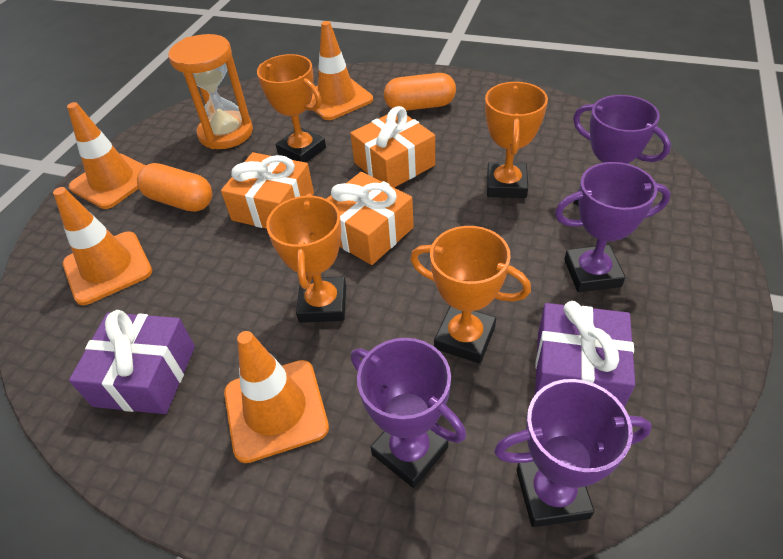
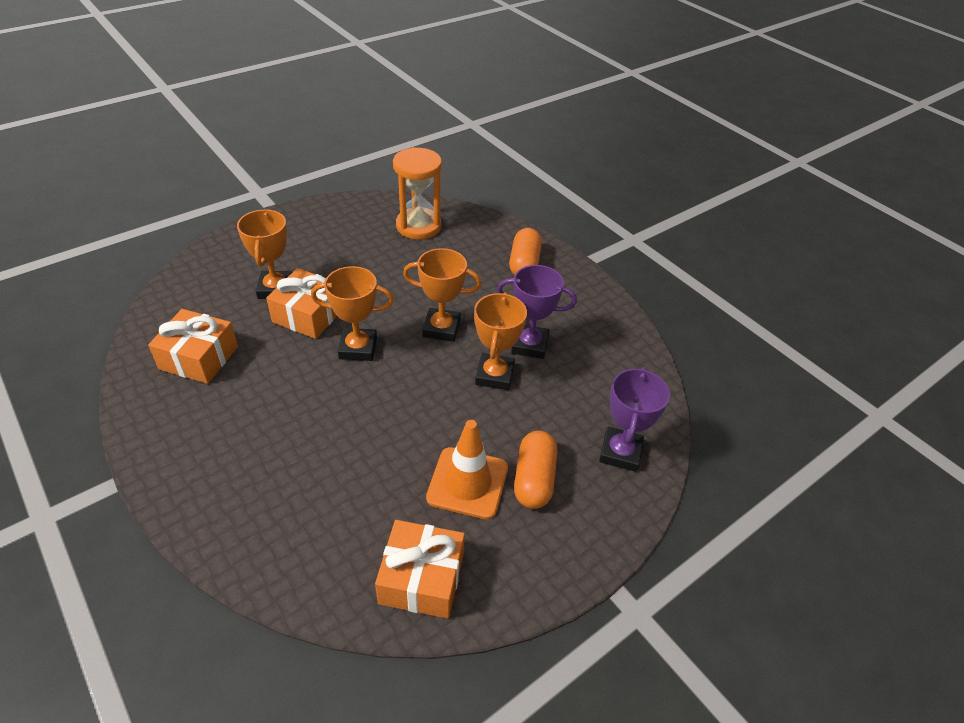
orange traffic cone: 4 -> 1
purple gift: 2 -> 0
purple trophy: 4 -> 2

